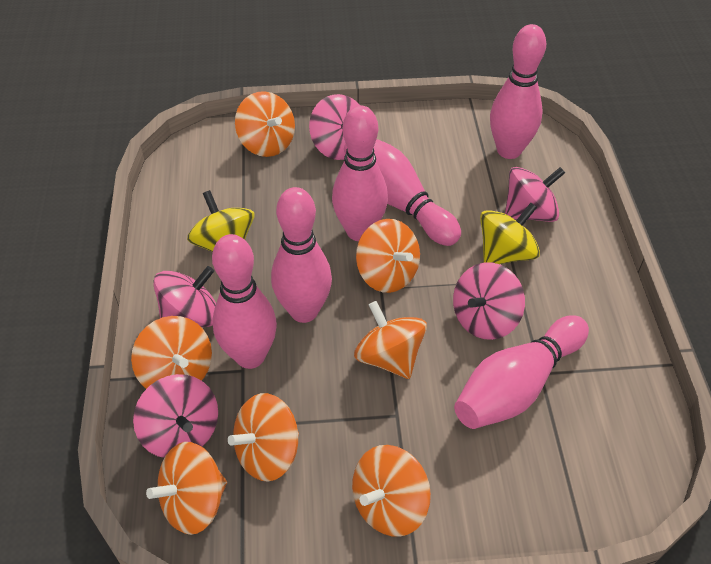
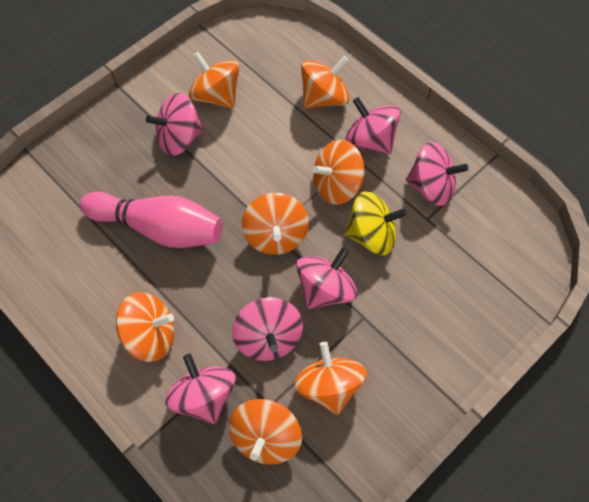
pink bowling pin: 6 -> 1
pink spinning top: 5 -> 6
yellow spinning top: 2 -> 1

